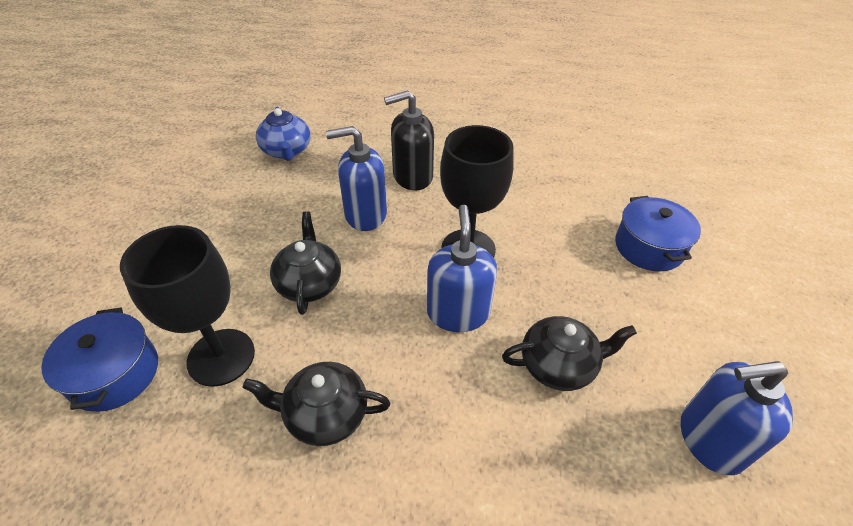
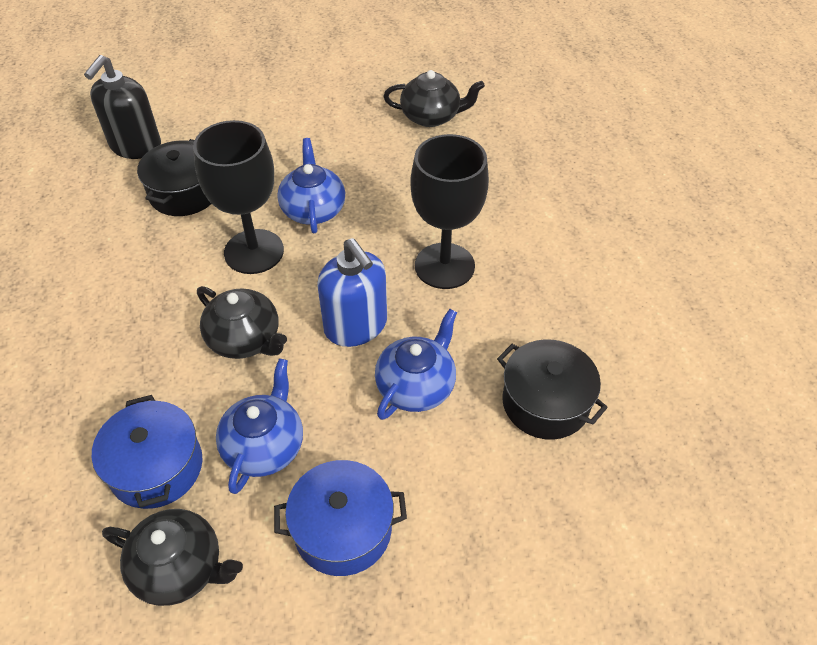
black pot: 0 -> 2
blue soap dispenser: 3 -> 1
blue teapot: 1 -> 3

